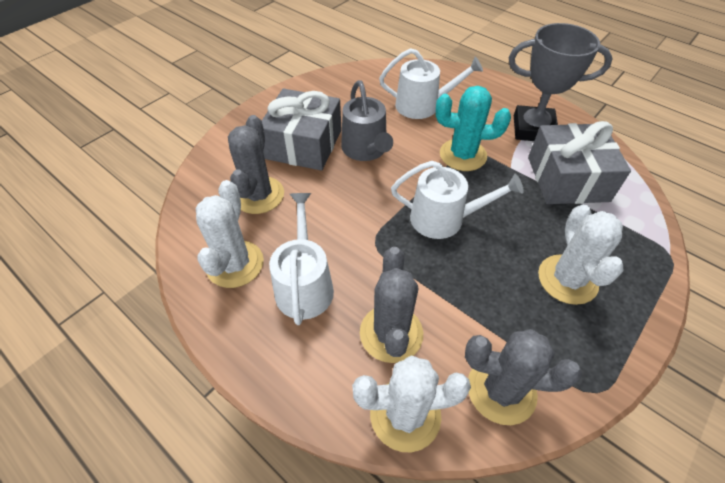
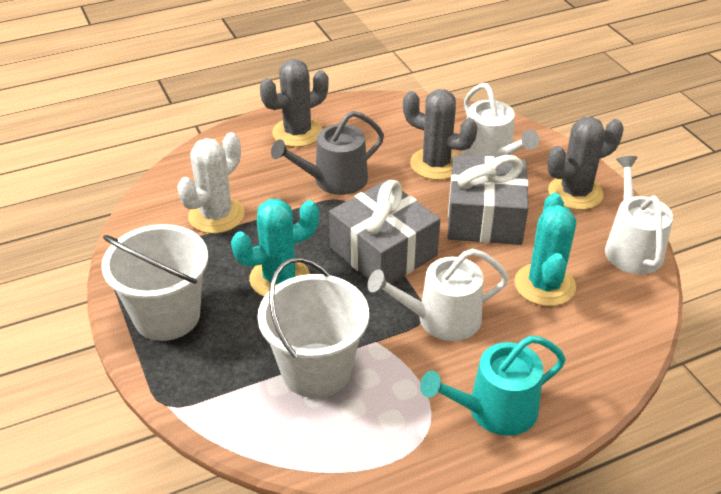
grey trophy: 1 -> 0
turquoise cactus: 1 -> 2
turquoise watering can: 0 -> 1
white bucket: 0 -> 2
white cactus: 3 -> 1

